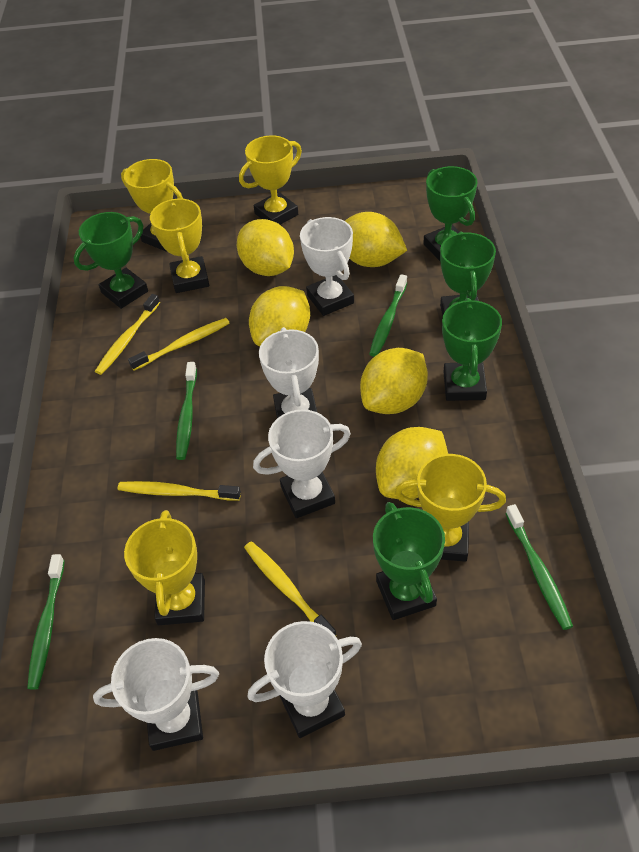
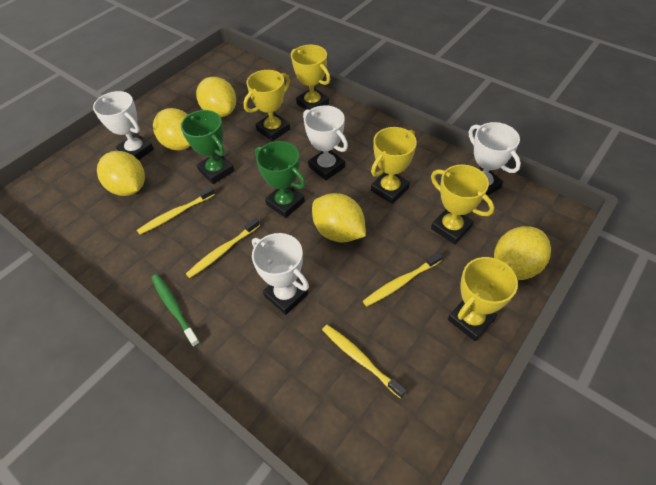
green toothbrush: 4 -> 1
green trophy: 5 -> 2
white trophy: 5 -> 4

